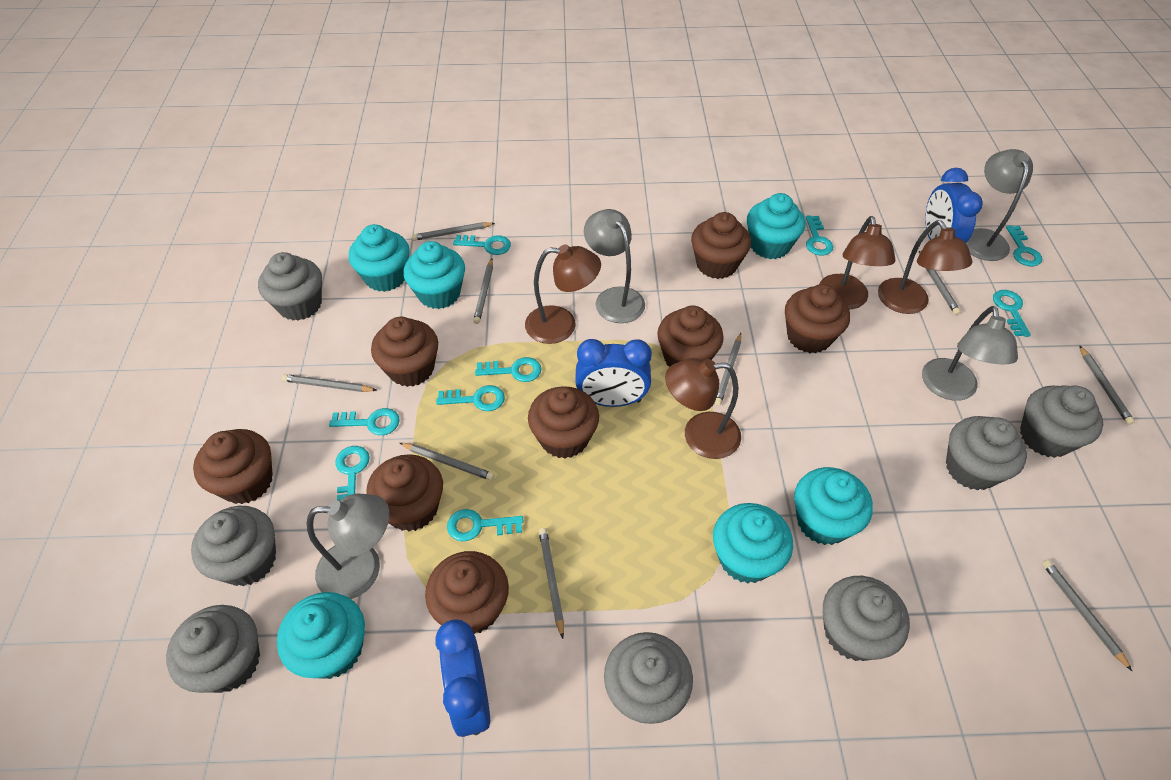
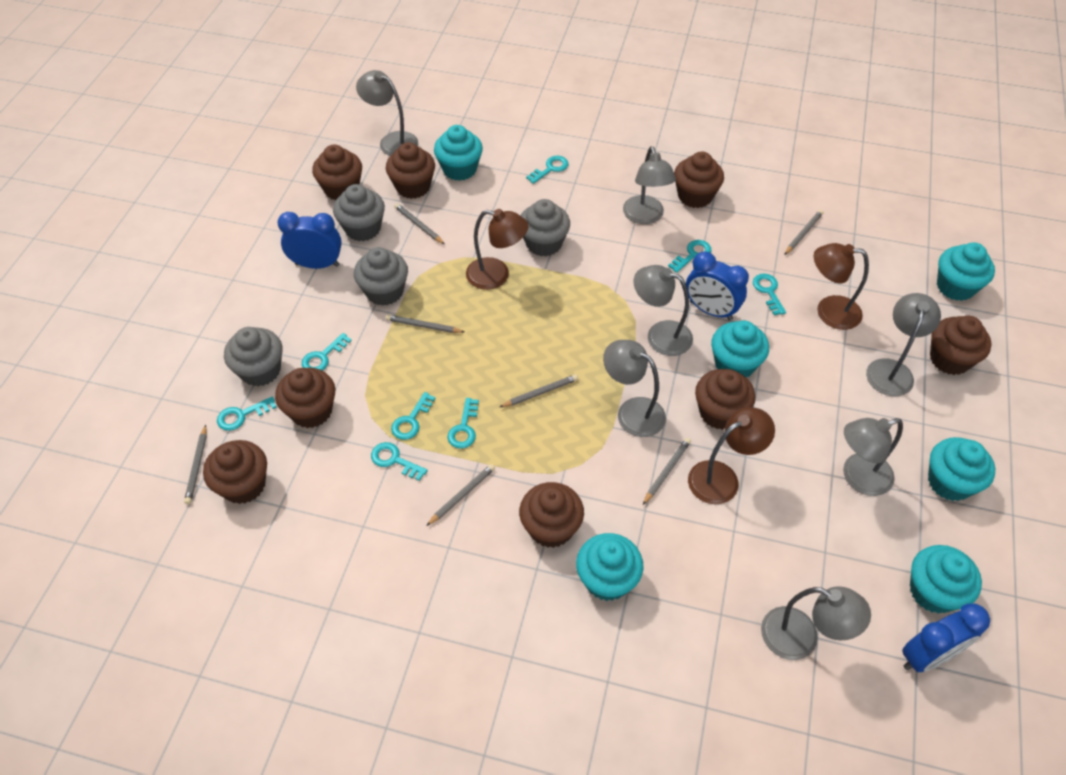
brown lamp: 4 -> 3
grey cupcake: 7 -> 4
grey lamp: 4 -> 7
grey pencil: 9 -> 7
turquoise key: 9 -> 8

